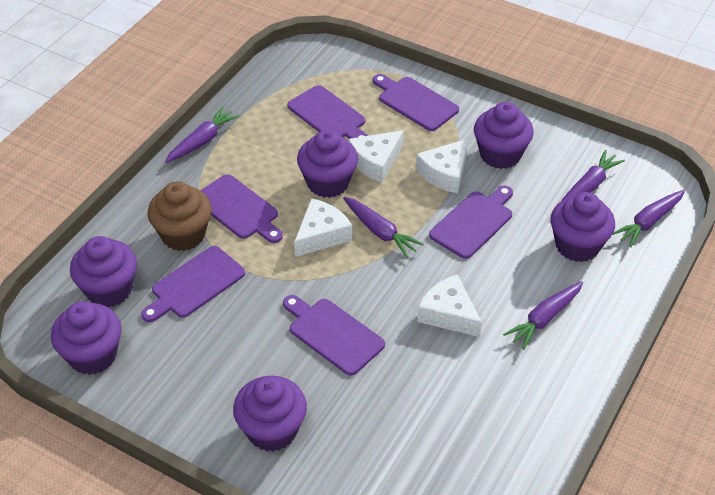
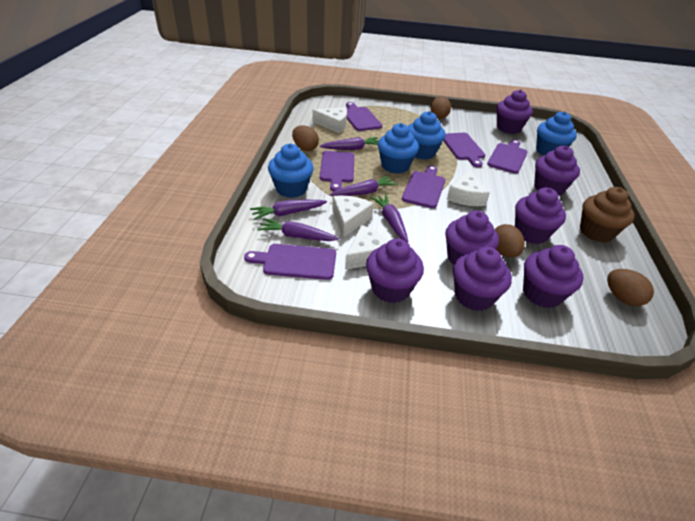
blue cupcake: 0 -> 4
brown egg: 0 -> 4
purple cupcake: 6 -> 7

